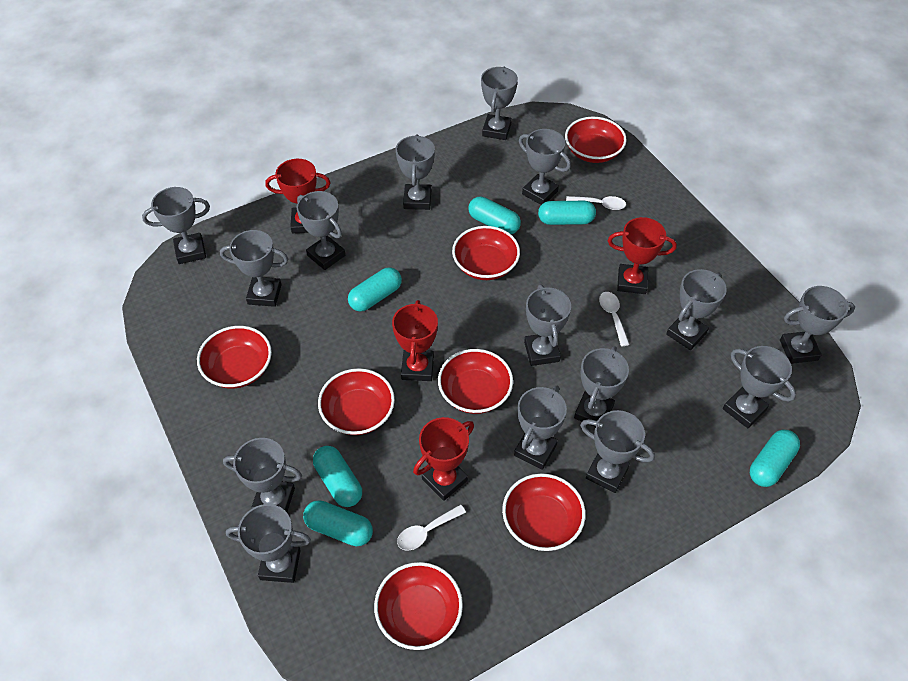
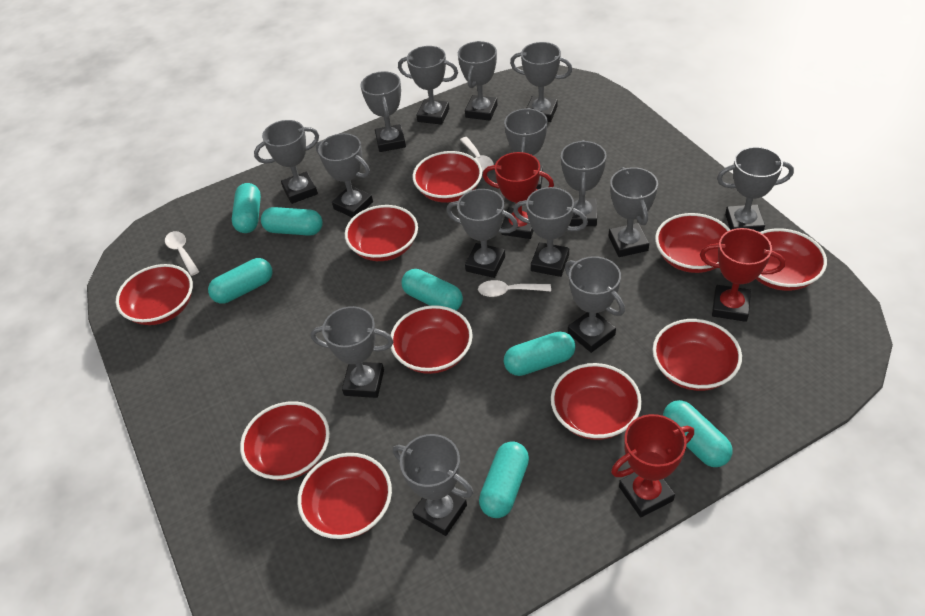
red bowl: 7 -> 10
red trophy: 4 -> 3
turquoise capsule: 6 -> 7

